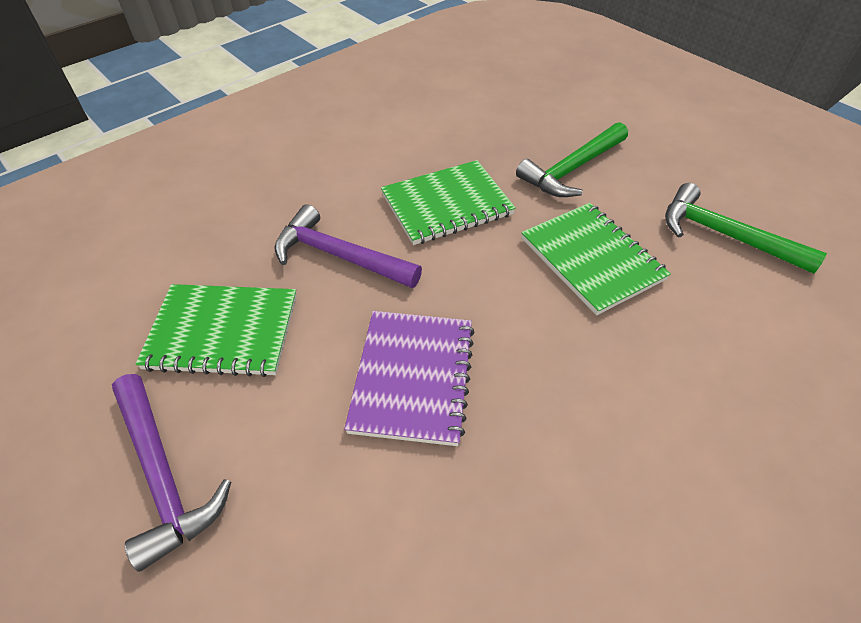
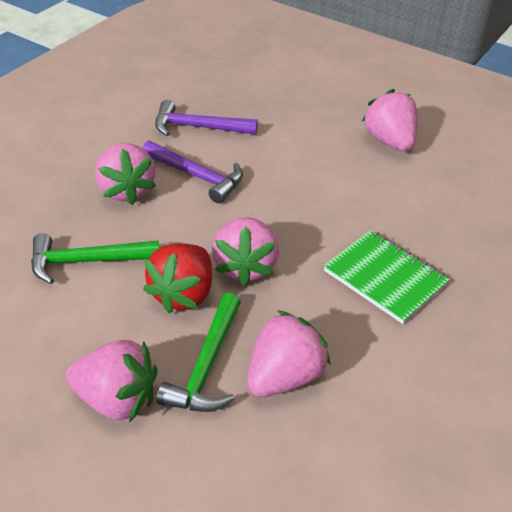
green notebook: 3 -> 1
pink strawberry: 0 -> 5
purple notebook: 1 -> 0
red strawberry: 0 -> 1

